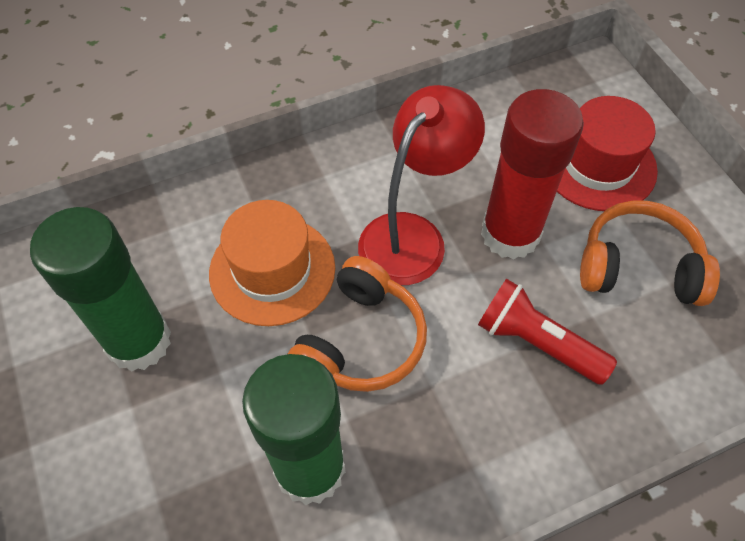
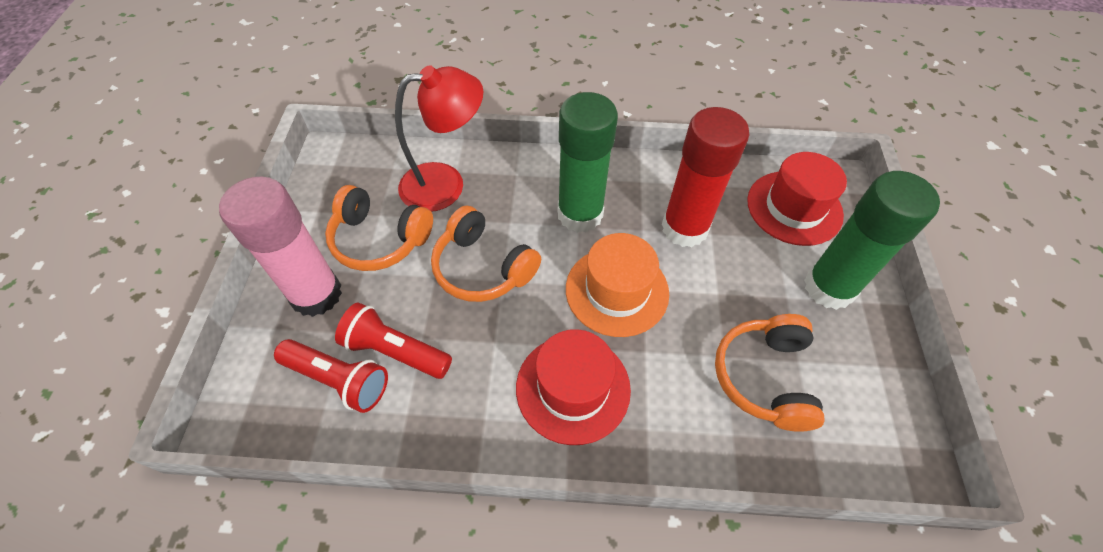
orange headphones: 2 -> 3
pink glue stick: 0 -> 1
red flashlight: 1 -> 2
red hat: 1 -> 2

